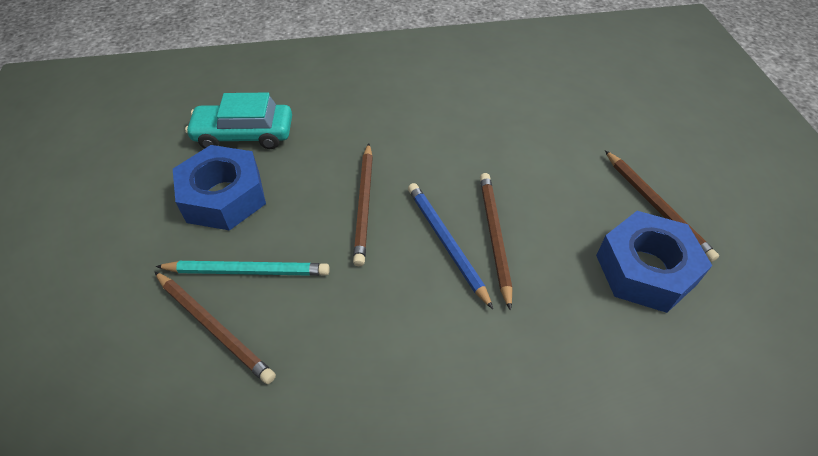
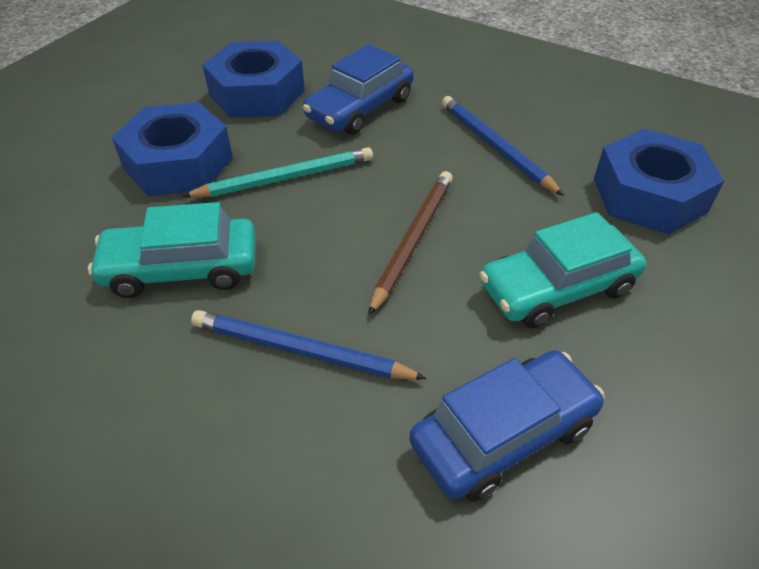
blue car: 0 -> 2
blue nut: 2 -> 3
blue pencil: 1 -> 2
brown pencil: 4 -> 1
turquoise car: 1 -> 2

